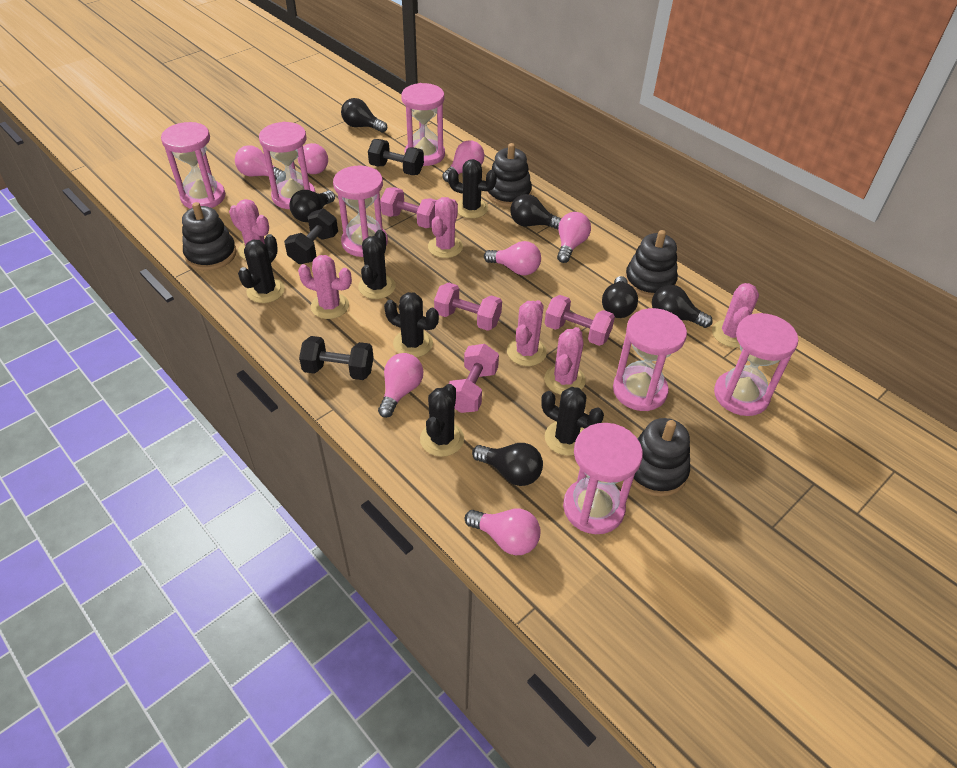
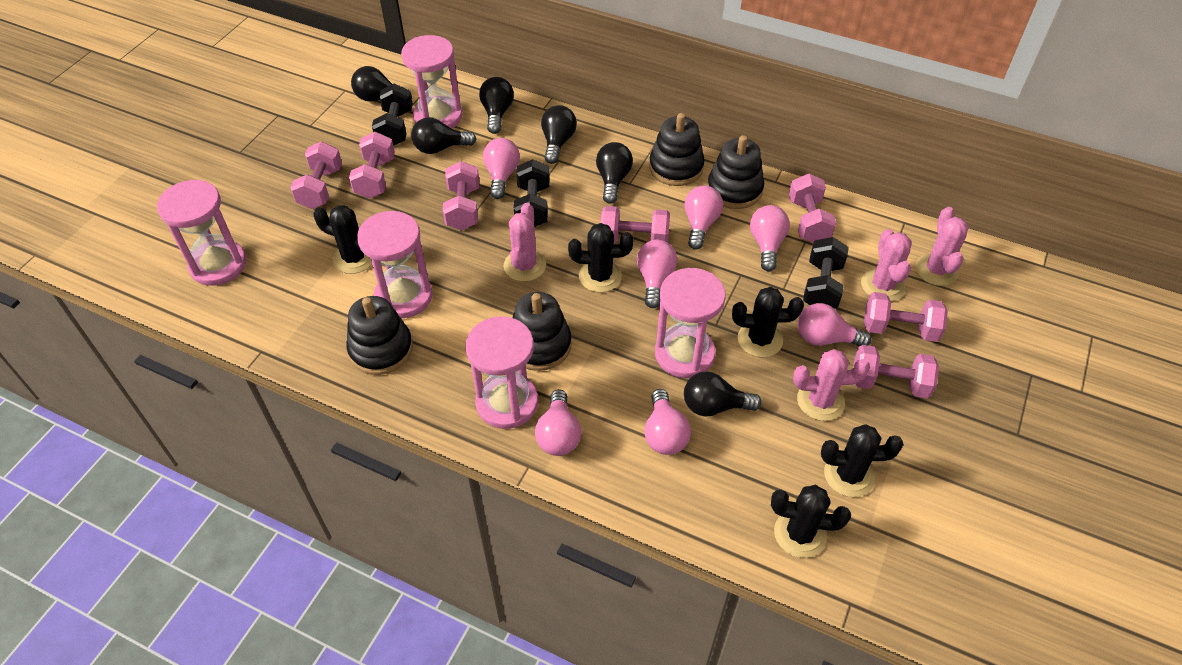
black cactus: 6 -> 5
pink cactus: 6 -> 4
pink dumbbell: 4 -> 7
pink hourglass: 7 -> 5

